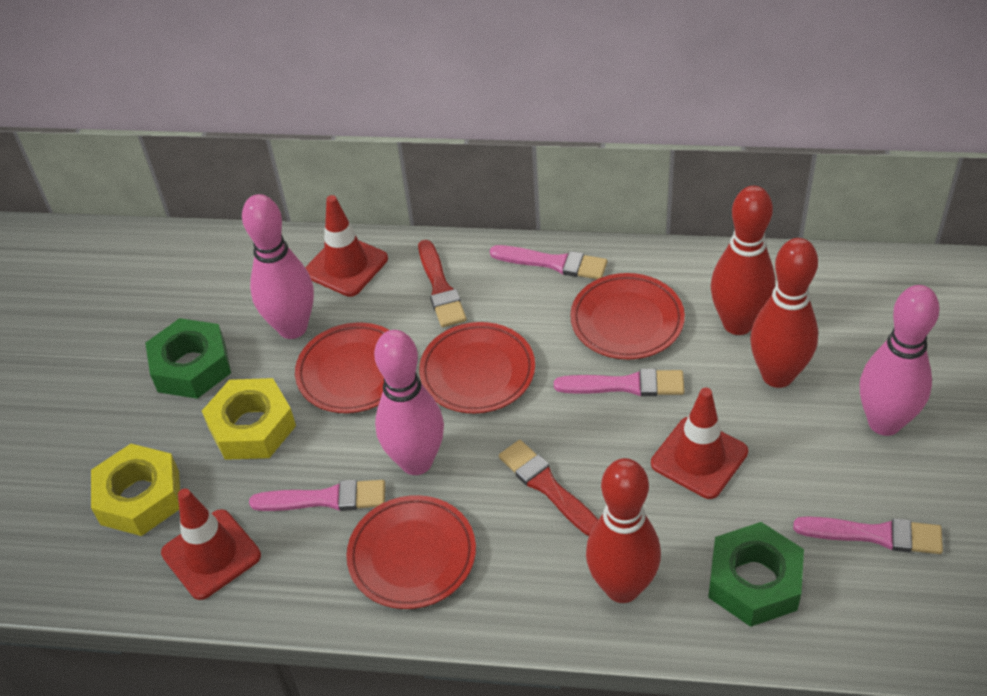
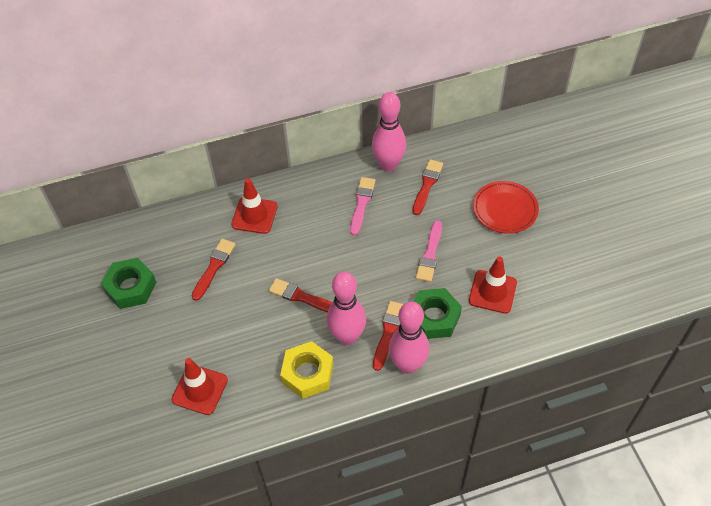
pink brush: 4 -> 2
red bowling pin: 3 -> 0
red brush: 2 -> 4
red plate: 4 -> 1
yellow nut: 2 -> 1

